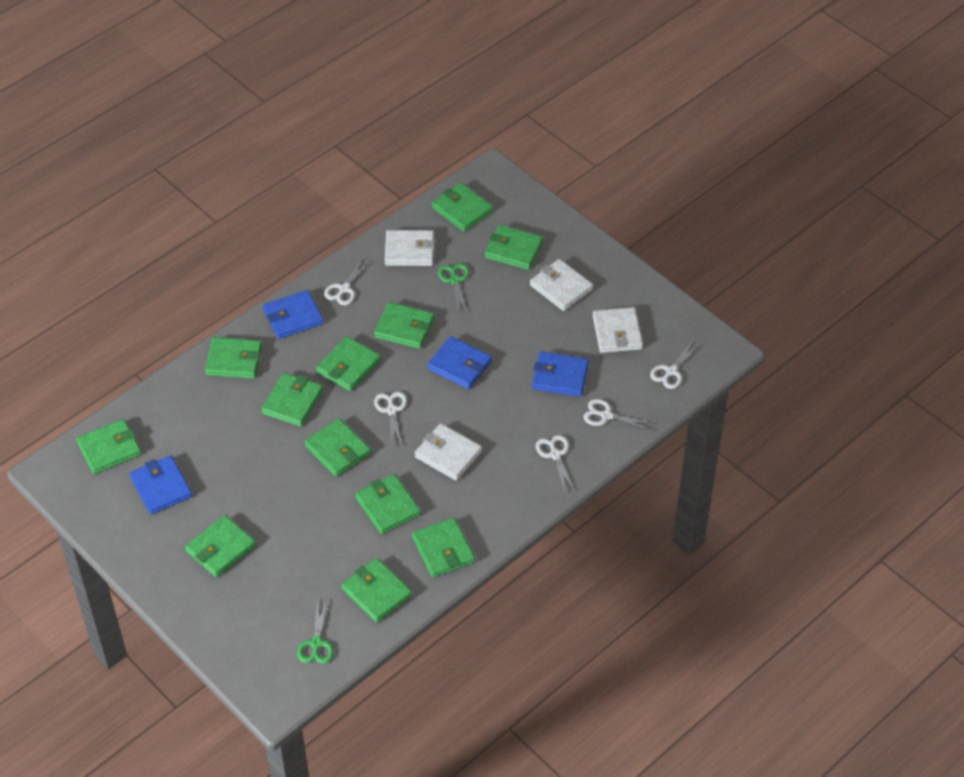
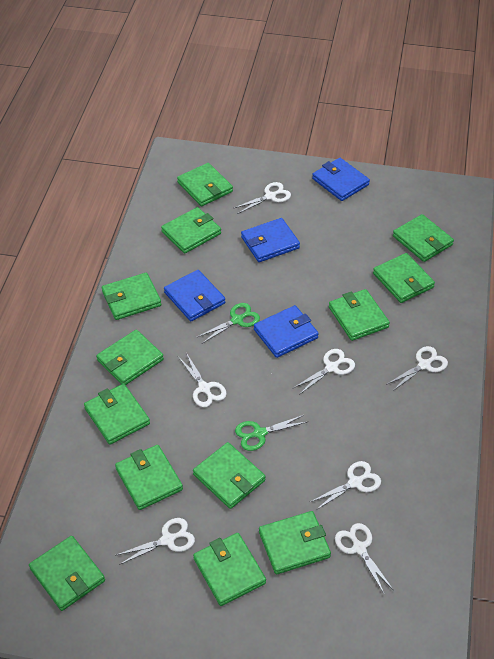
green wallet: 12 -> 13
white scissors: 5 -> 7
white wallet: 4 -> 0

